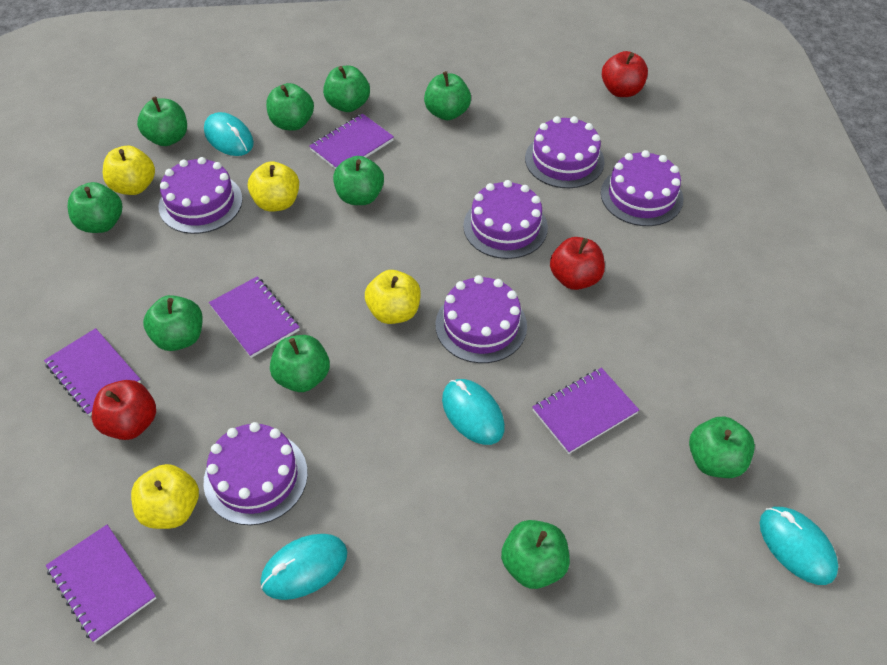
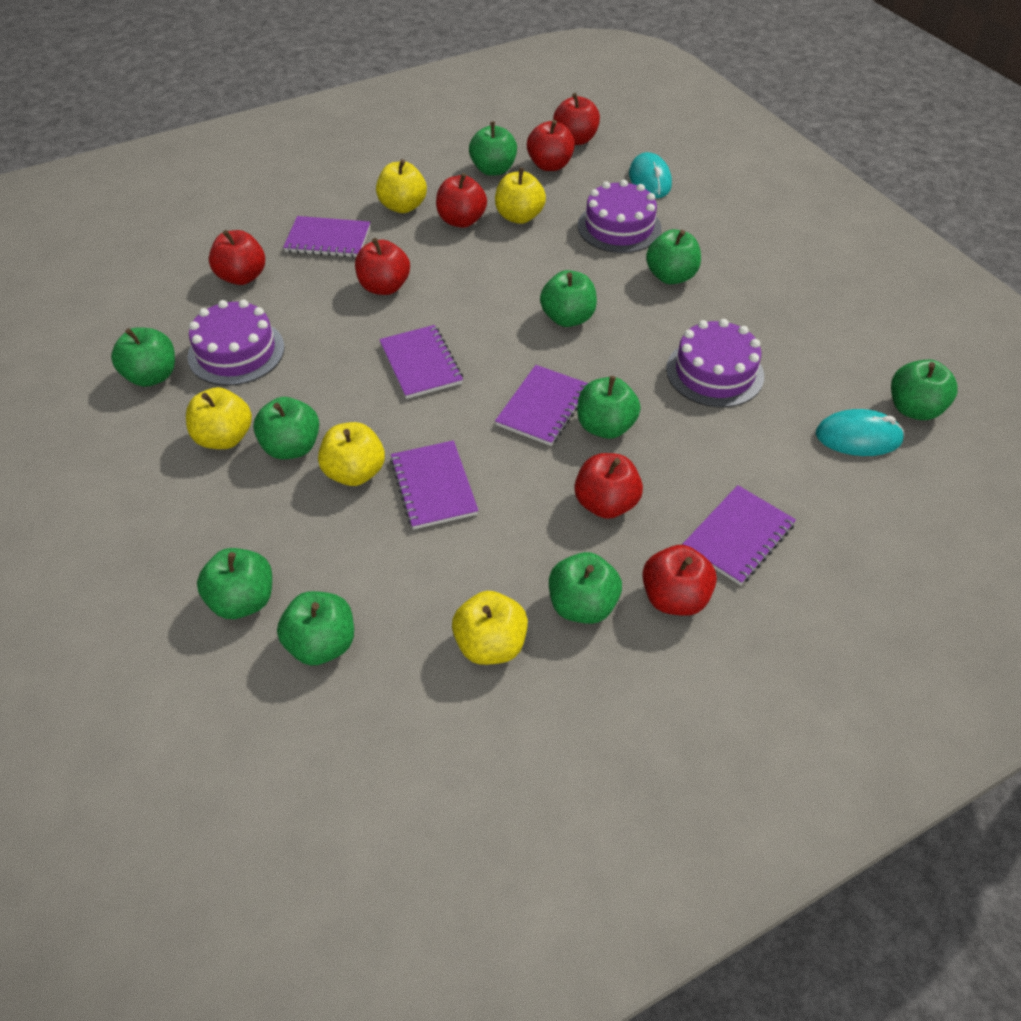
purple cake: 6 -> 3
red apple: 3 -> 7
turquoise mouse: 4 -> 2
yellow apple: 4 -> 5

